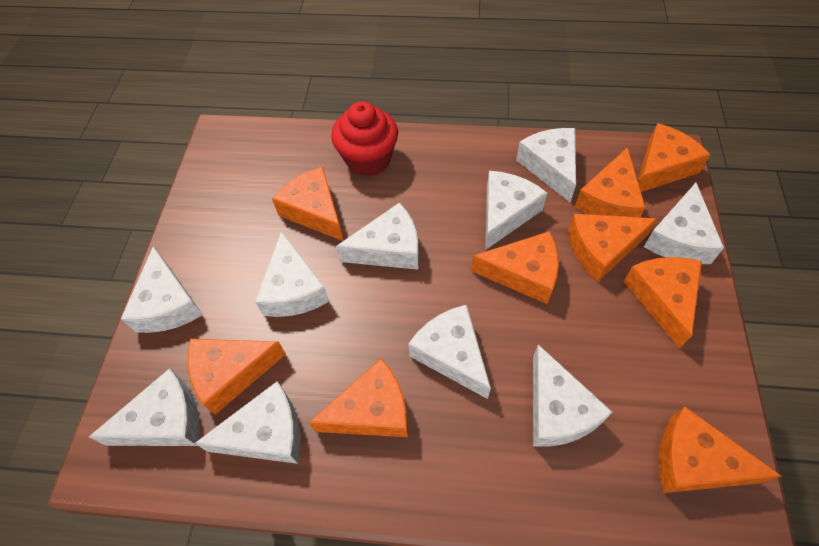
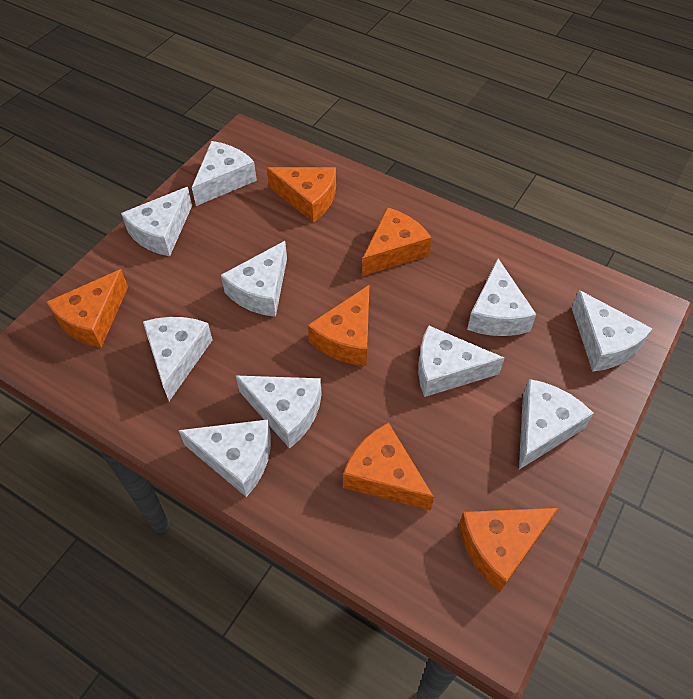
orange cheese: 9 -> 6
red cupcake: 1 -> 0

